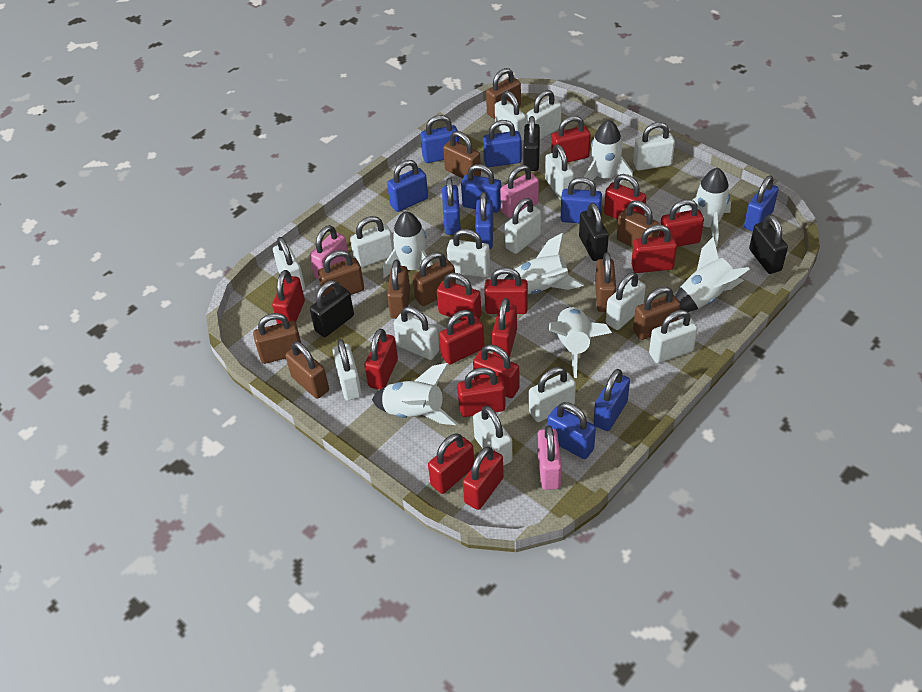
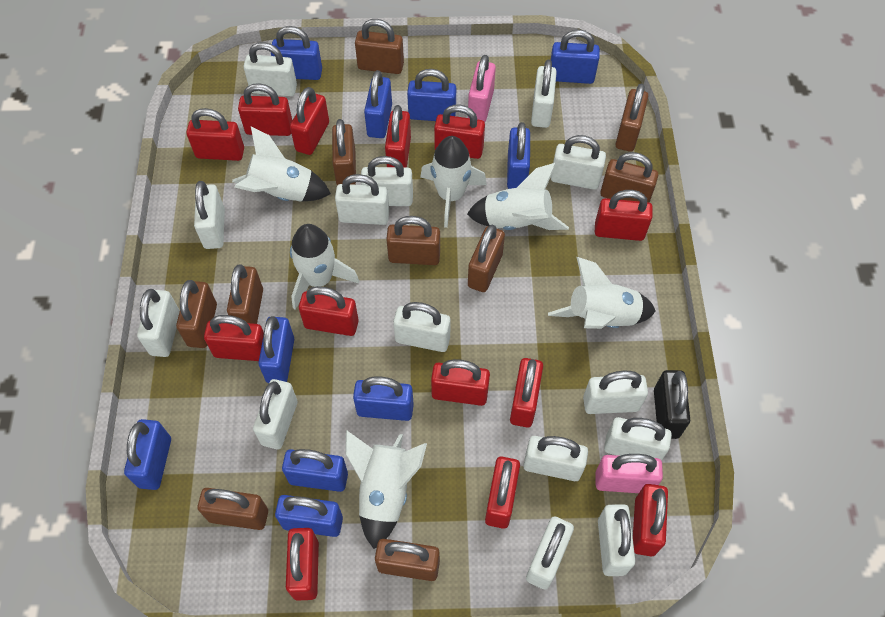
black padlock: 4 -> 1
pink padlock: 3 -> 2
red padlock: 14 -> 13
white rocket: 7 -> 6

